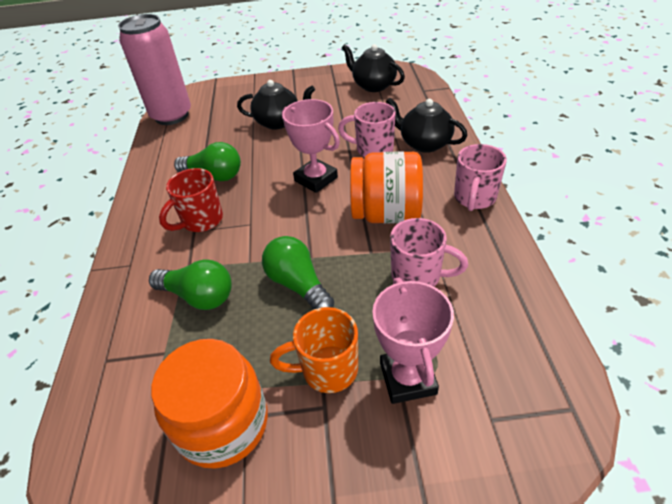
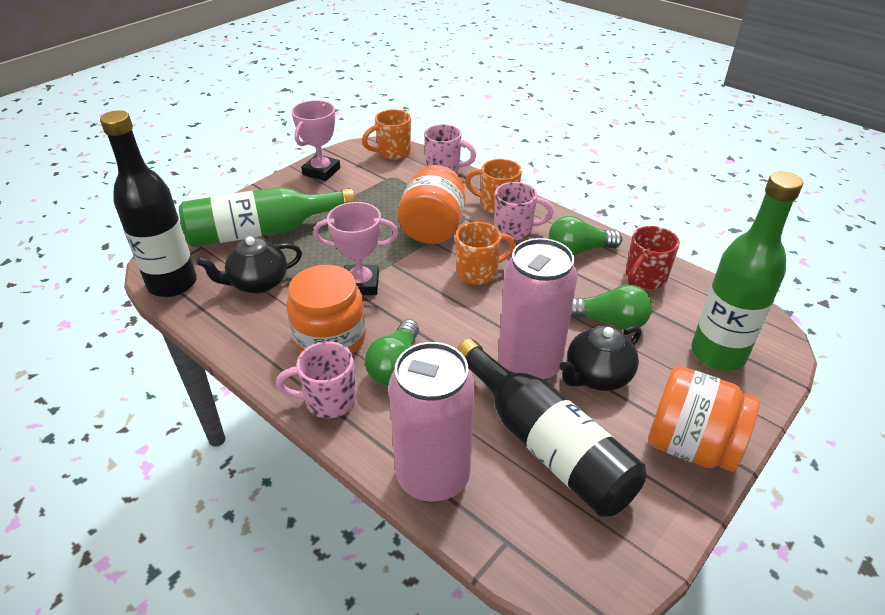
black bottle: 0 -> 2
black teapot: 3 -> 2
green bottle: 0 -> 2
orange jar: 2 -> 3
orange mug: 1 -> 3
pink can: 1 -> 2

